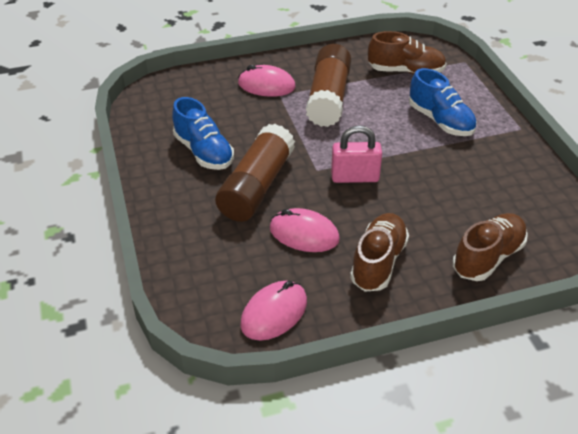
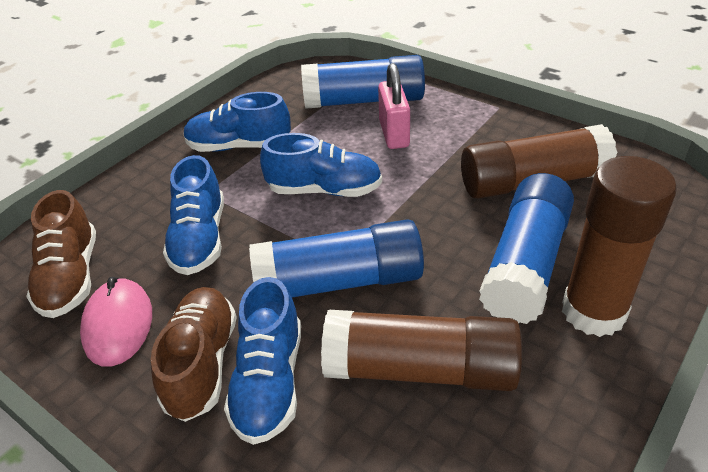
blue glue stick: 0 -> 3
blue shoe: 2 -> 4
brown glue stick: 2 -> 3
brown shoe: 3 -> 2
pink mouse: 3 -> 1

